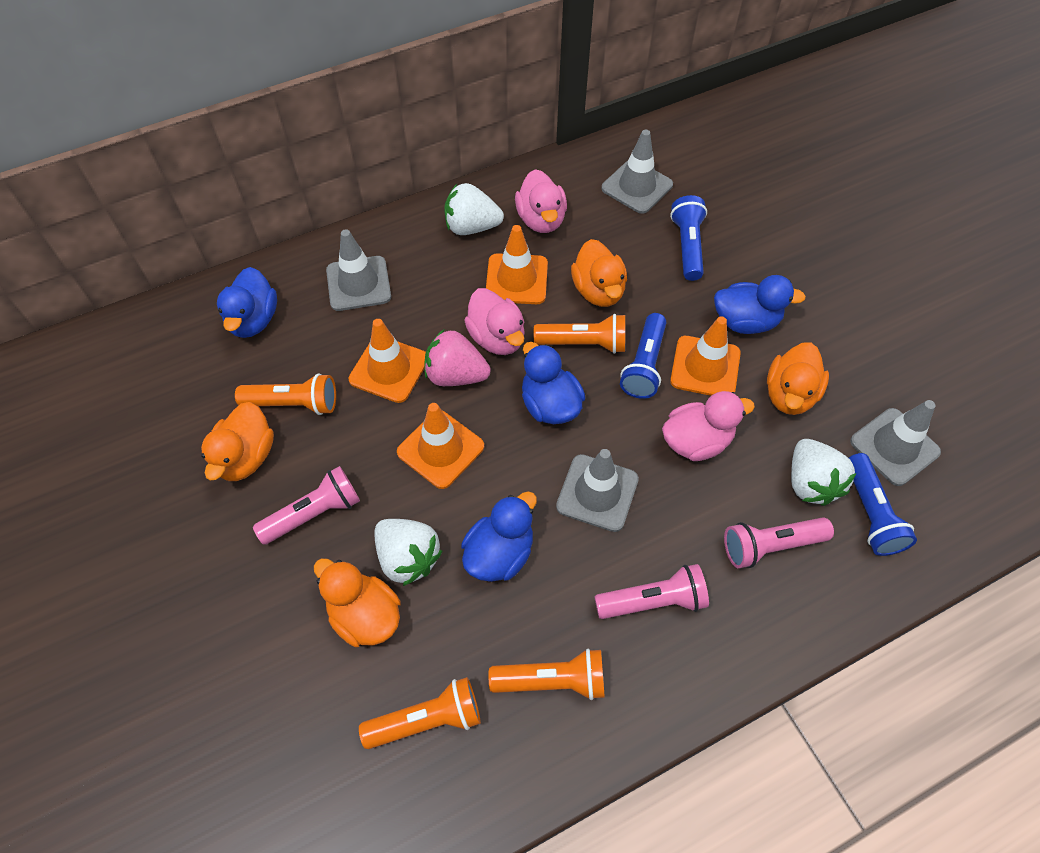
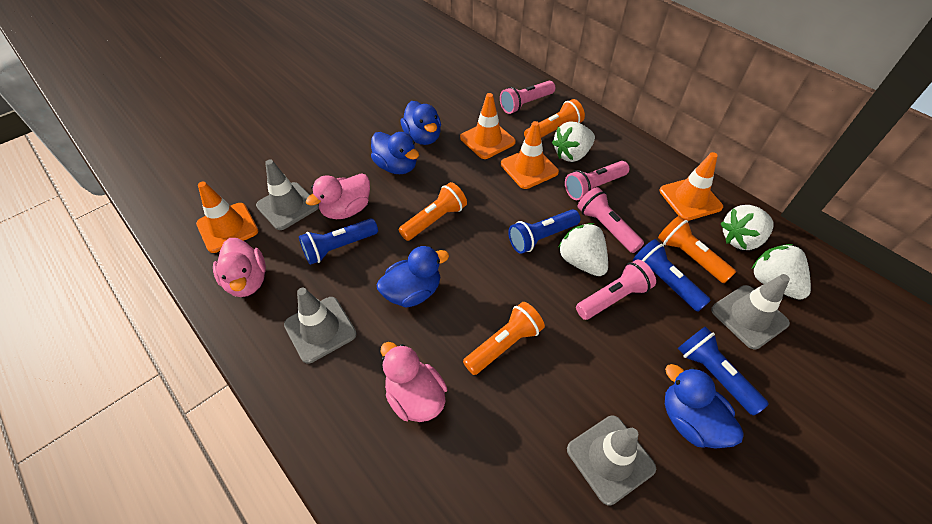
blue flashlight: 3 -> 4
orange duck: 4 -> 0
pink flashlight: 3 -> 4
pink strawberry: 1 -> 0
white strawberry: 3 -> 4

